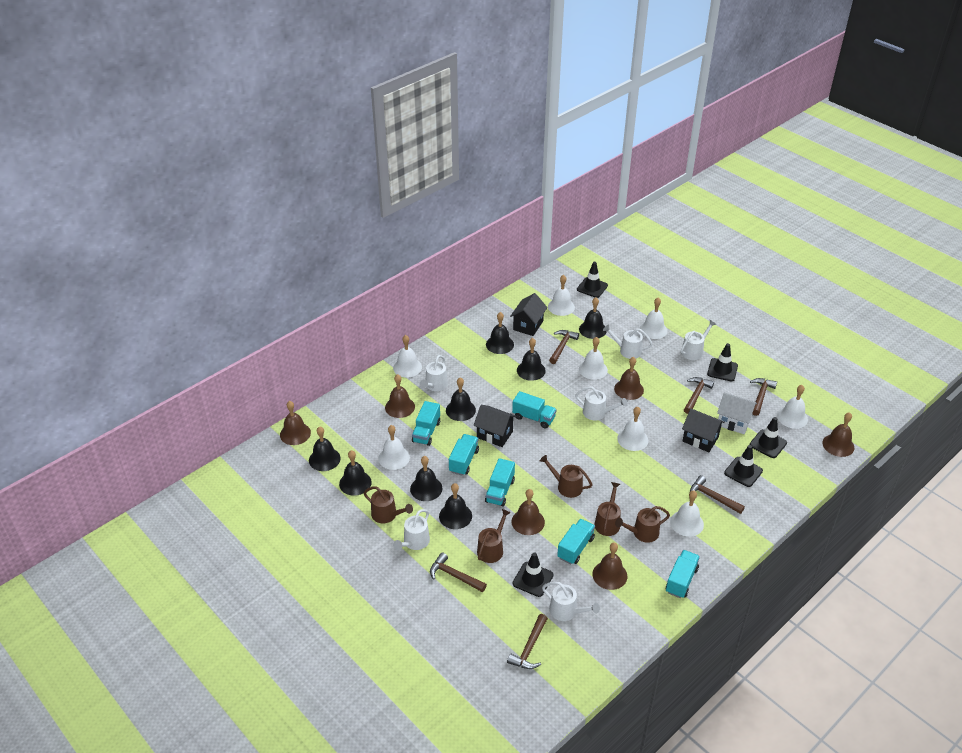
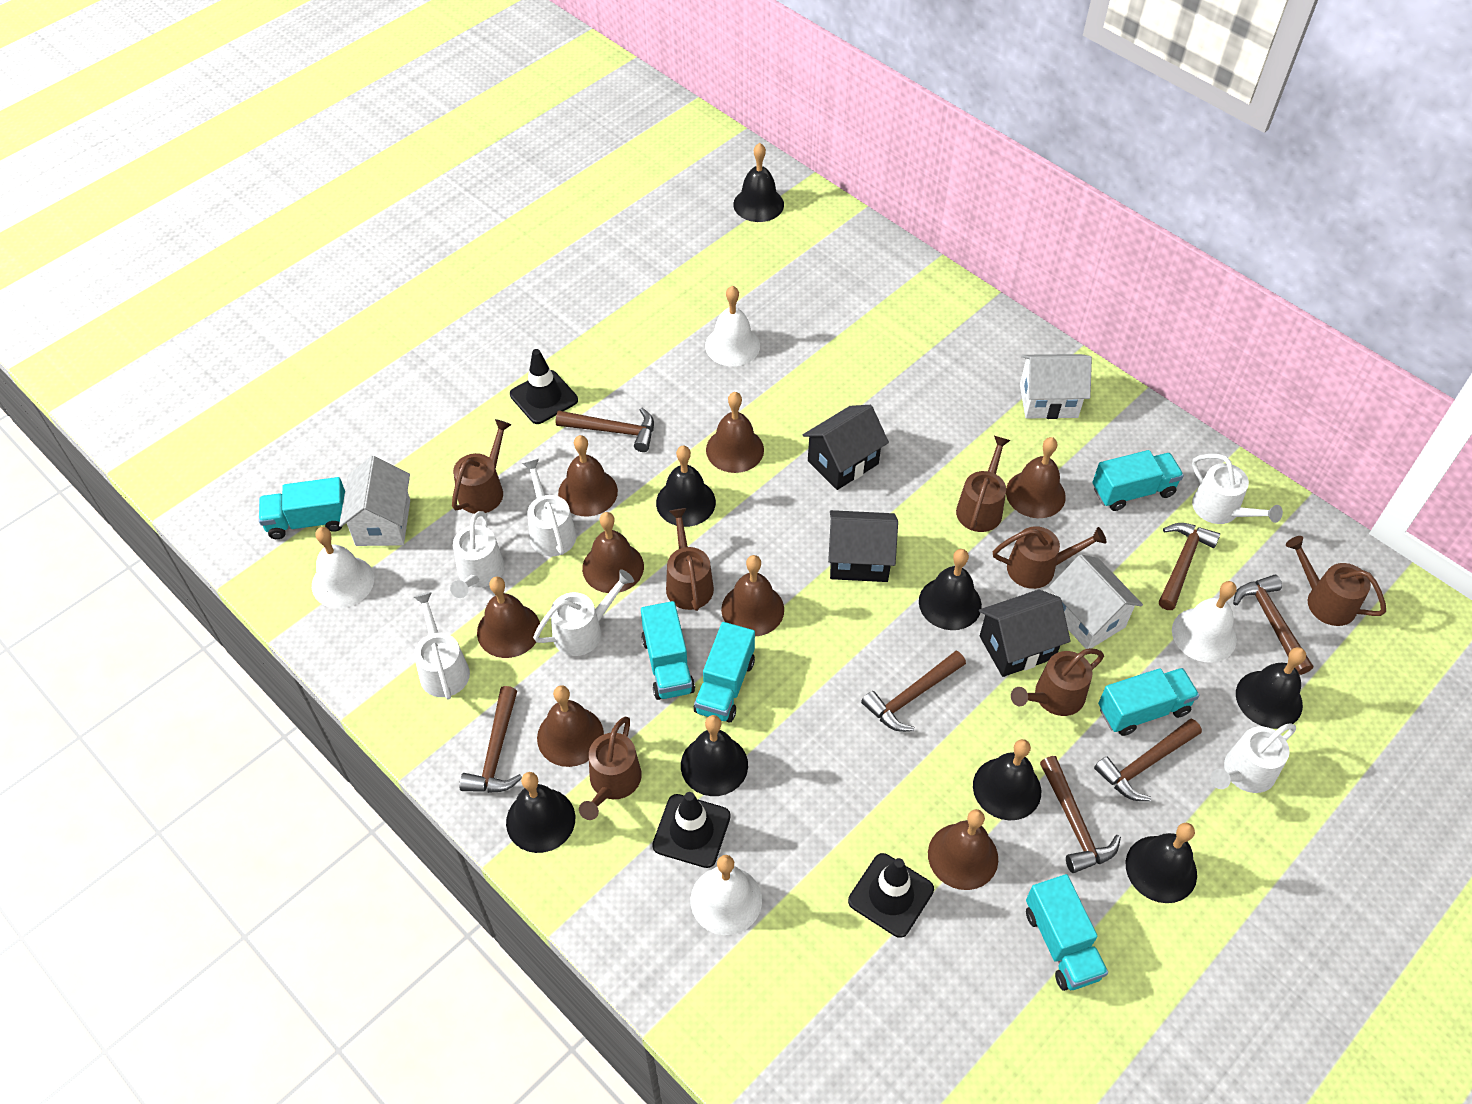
black traffic cone: 5 -> 3
brown bell: 6 -> 8
brown hammer: 6 -> 7
brown watering can: 5 -> 7
white bell: 8 -> 4
white house: 1 -> 3

